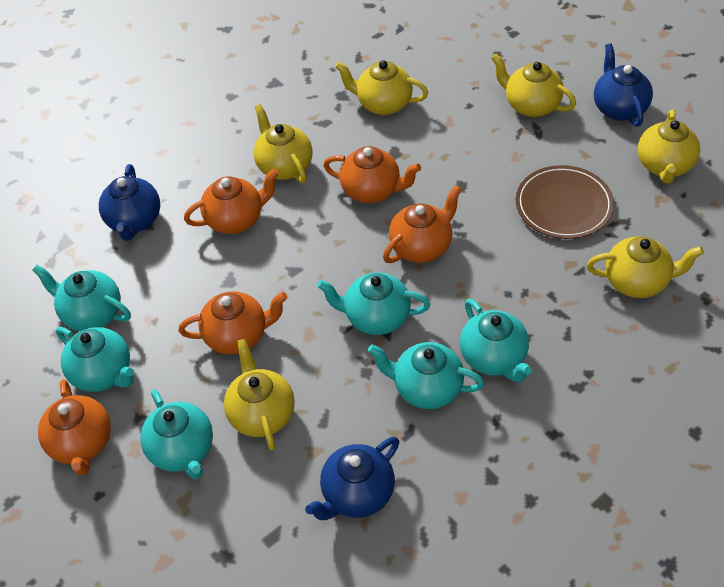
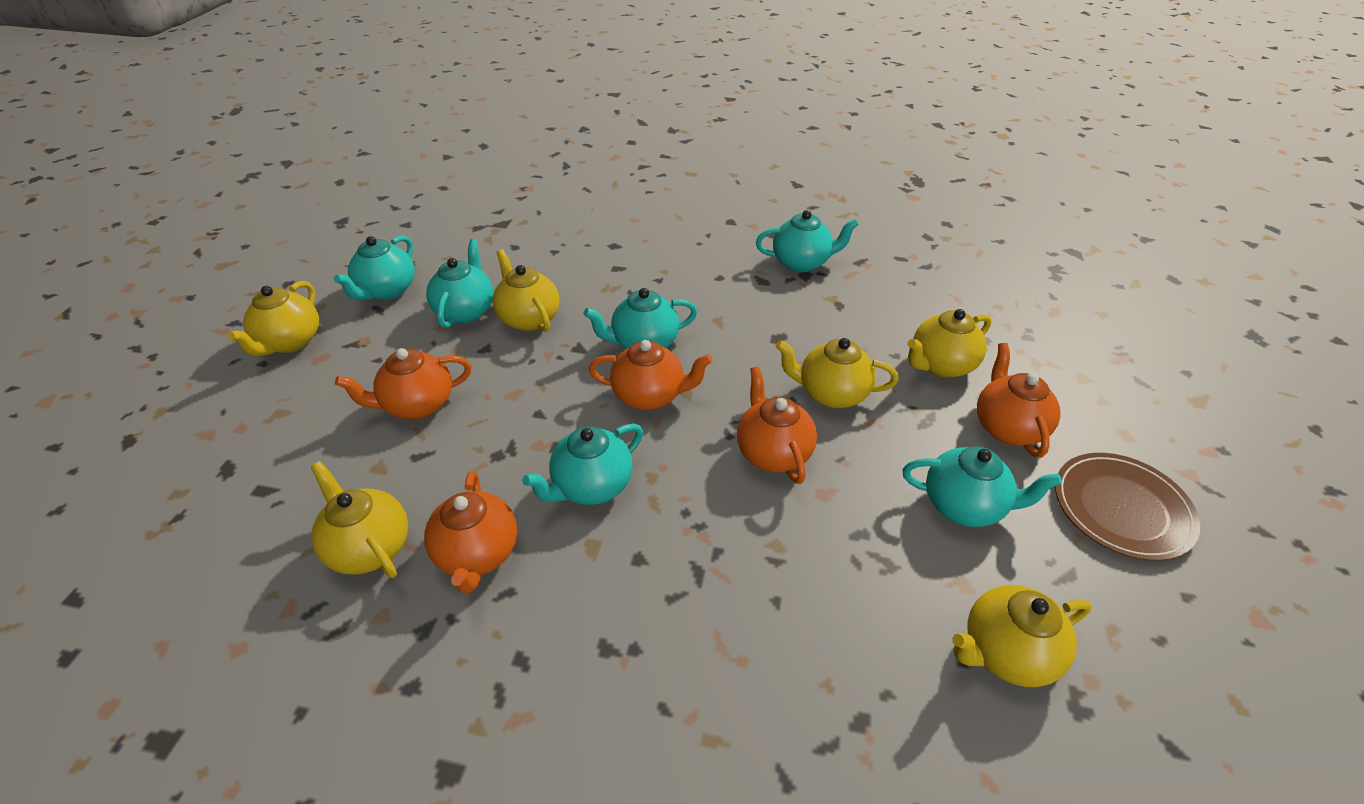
blue teapot: 3 -> 0

